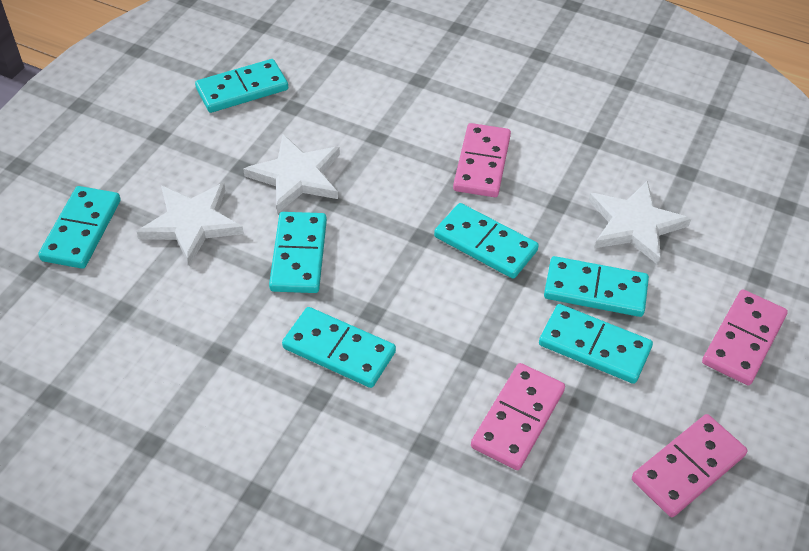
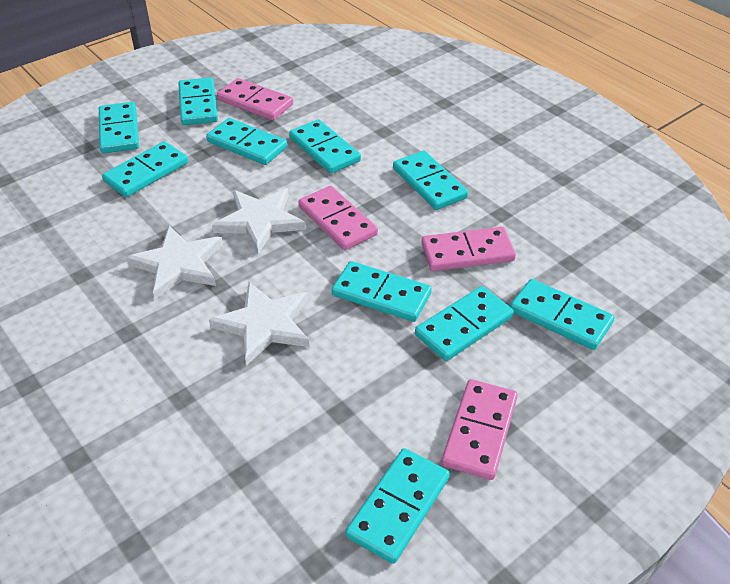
turquoise domino: 7 -> 10

